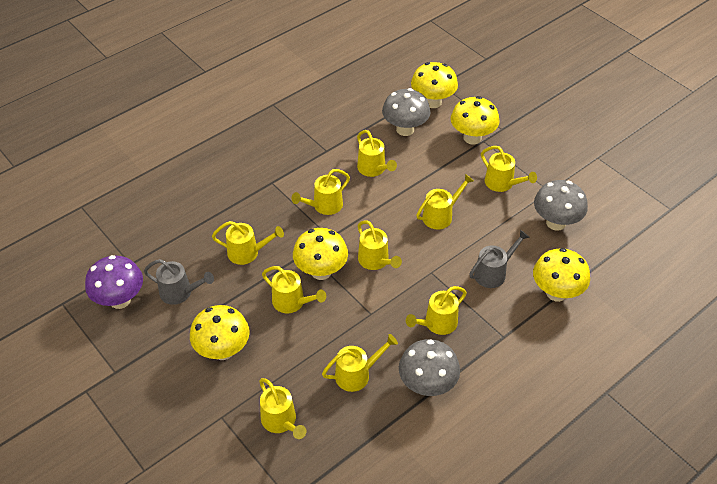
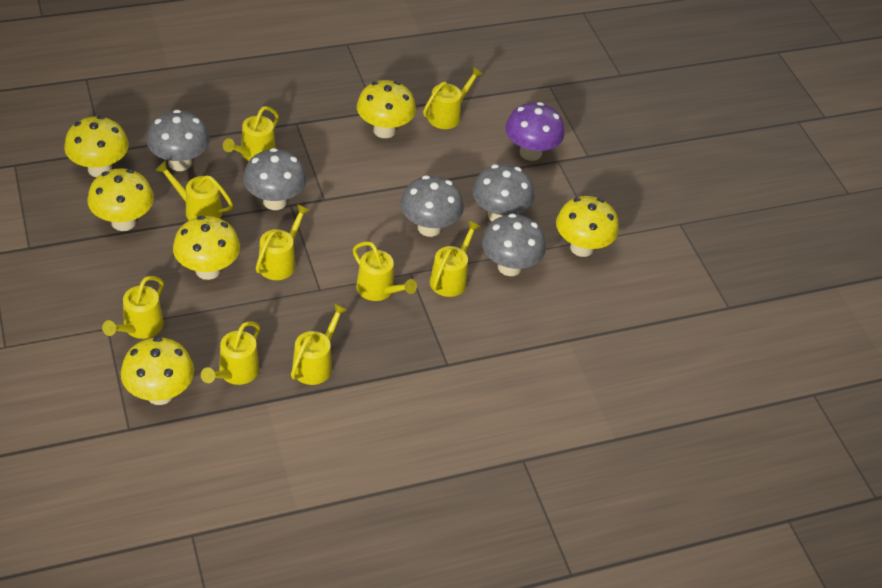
grey mushroom: 3 -> 5
grey watering can: 2 -> 0
yellow mushroom: 5 -> 6
yellow watering can: 10 -> 9

